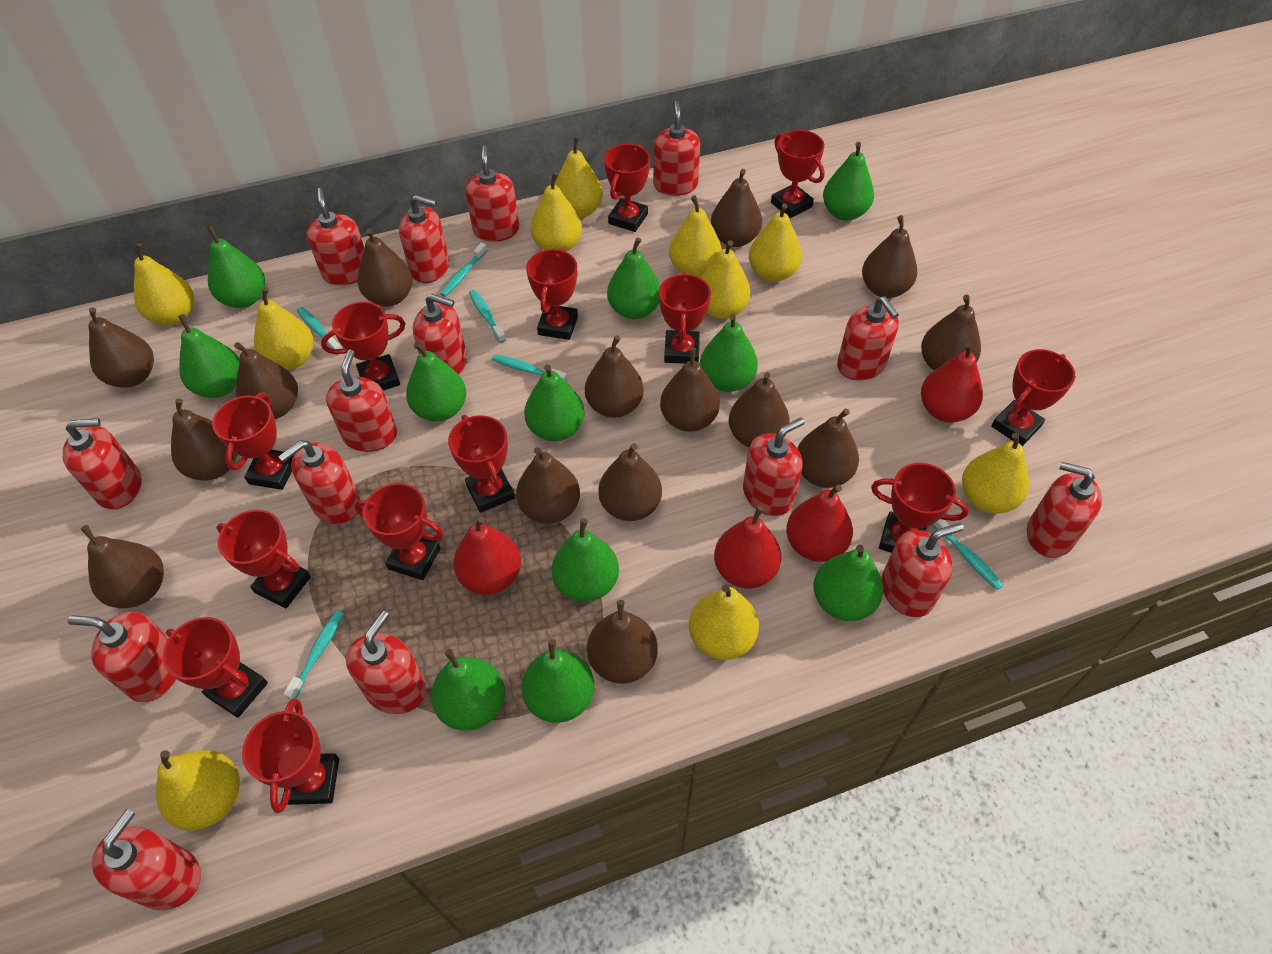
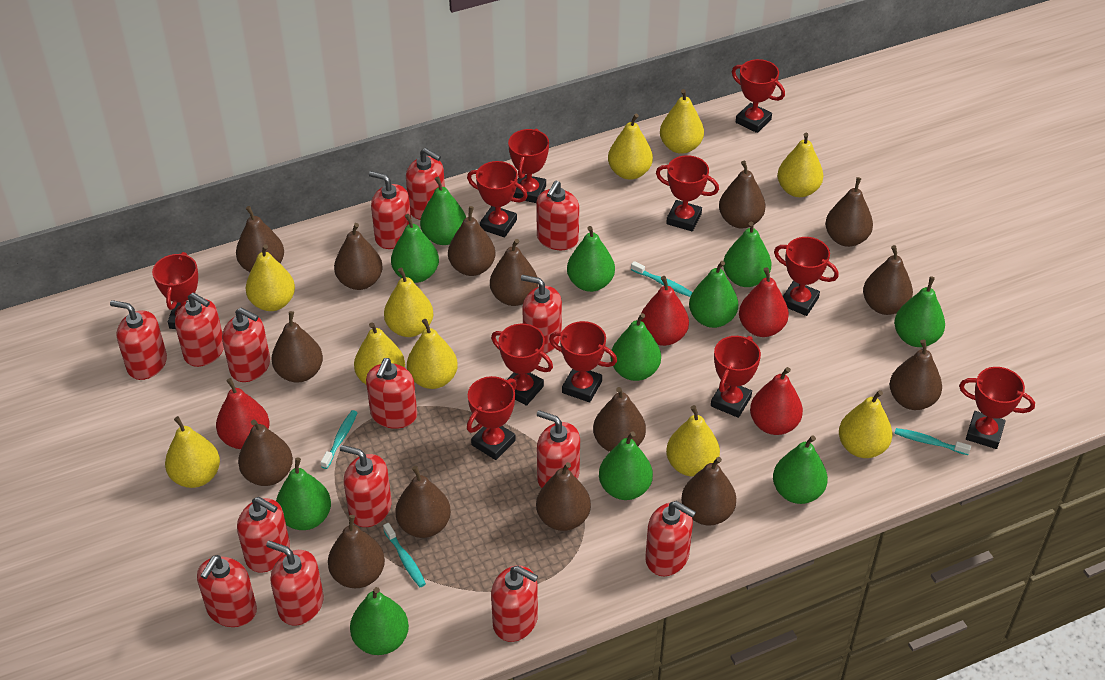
red trophy: 13 -> 11
turquoise toothbrush: 6 -> 4

